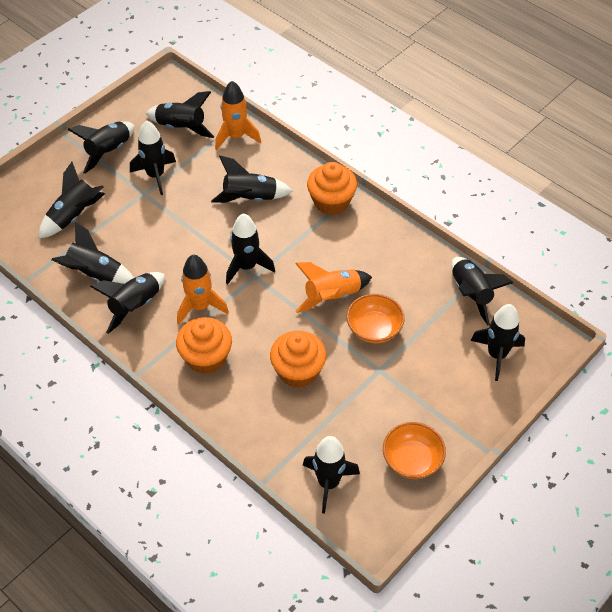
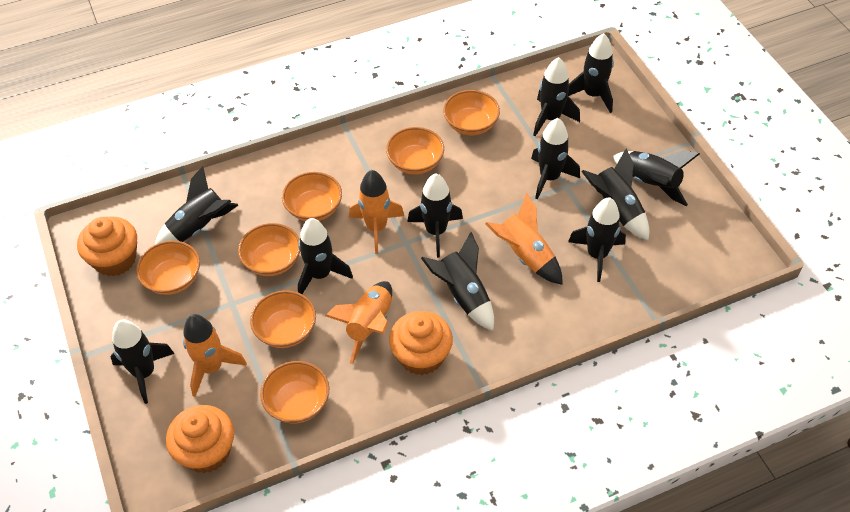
orange bowl: 2 -> 7
orange rocket: 3 -> 4

